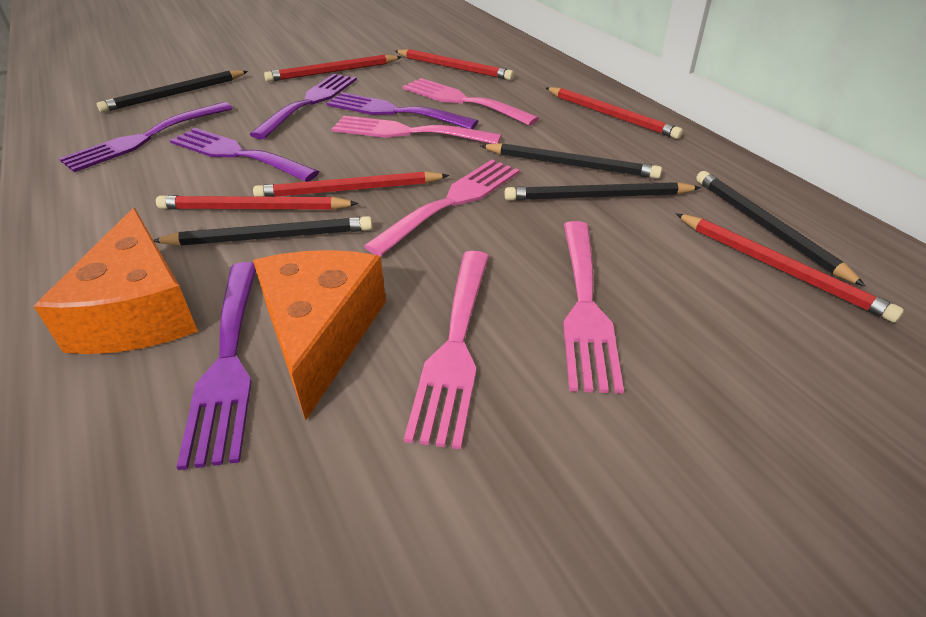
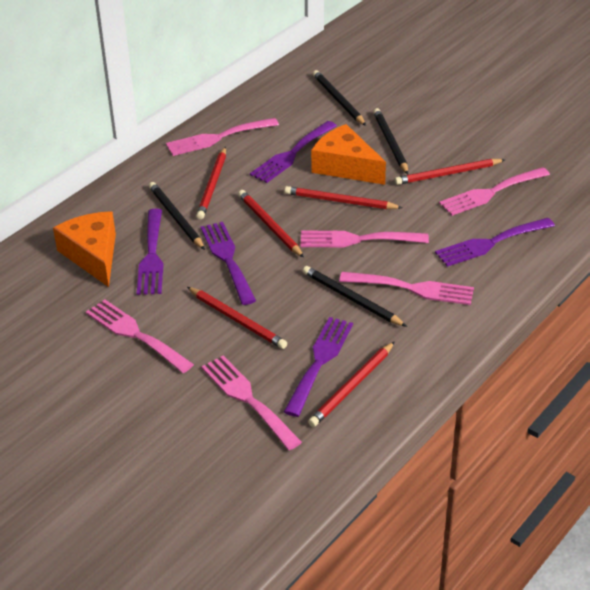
black pencil: 5 -> 4
pink fork: 5 -> 6

